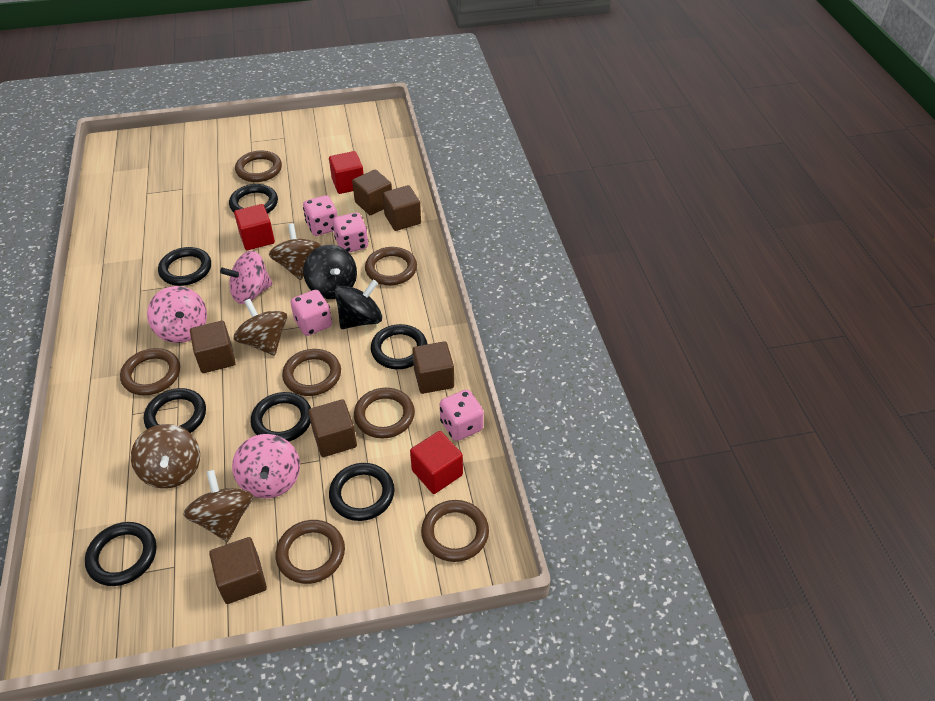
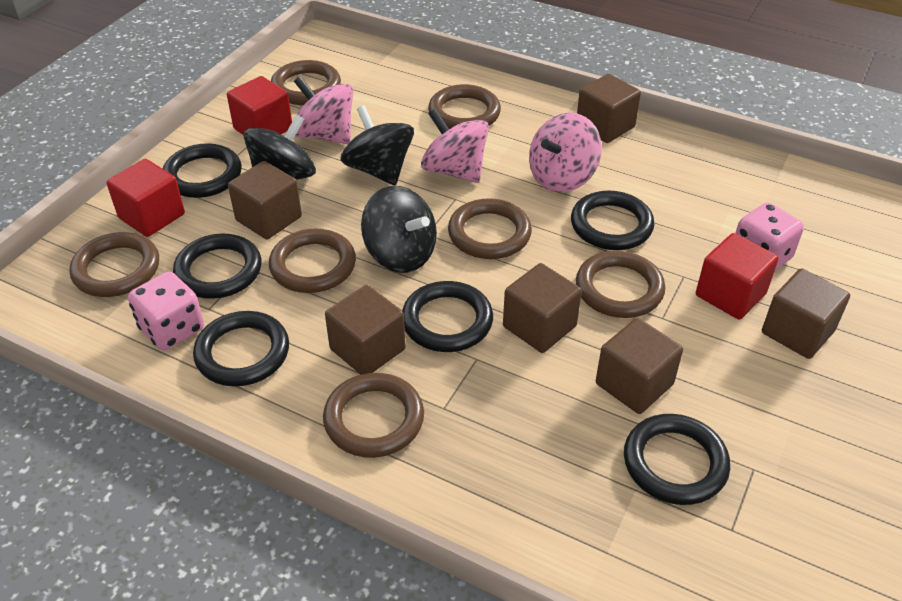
black ring: 7 -> 6
black spinning top: 2 -> 3
brown spinning top: 4 -> 0
pink dice: 4 -> 2

